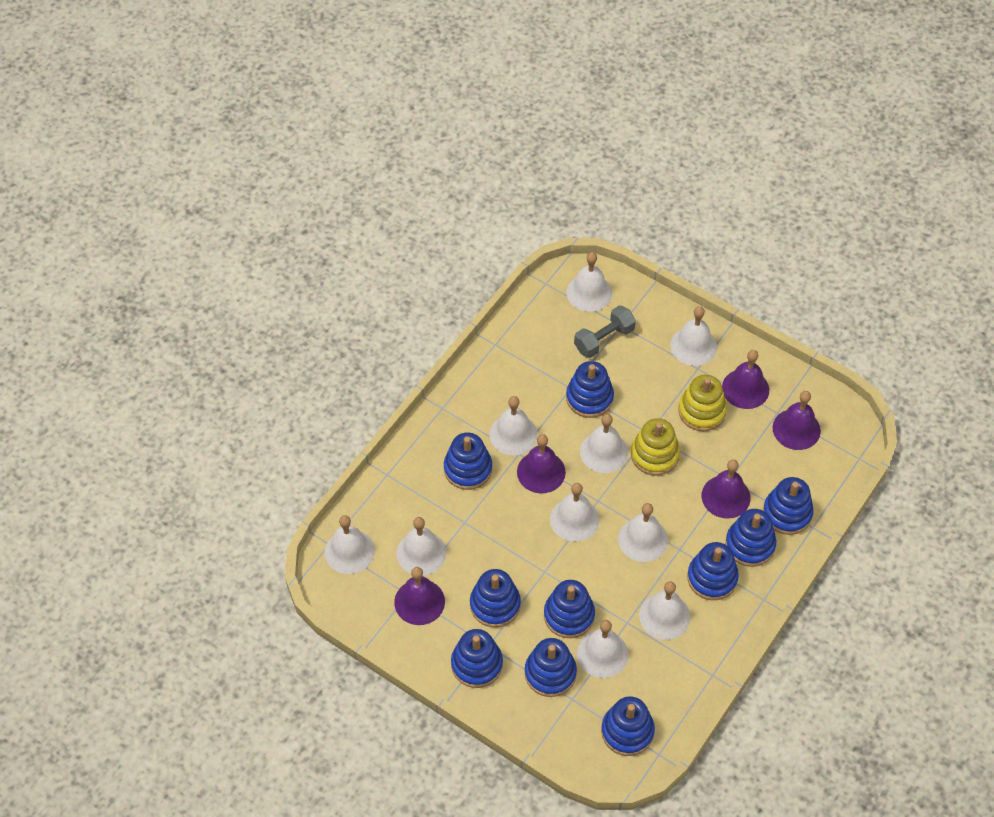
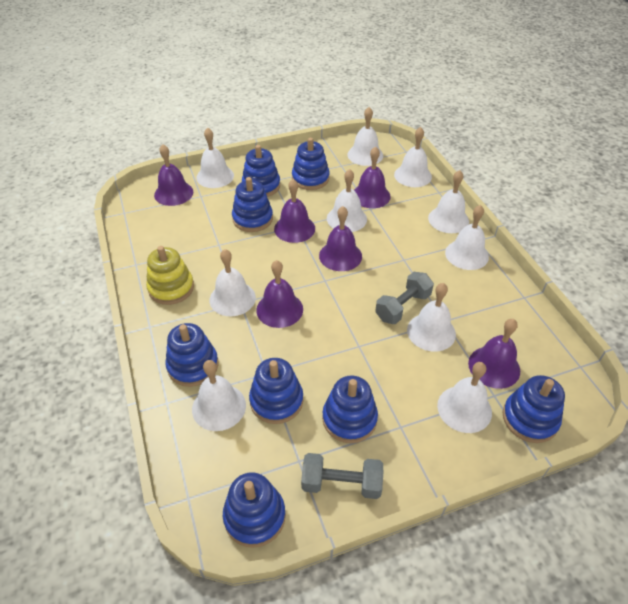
blue stacking toy: 10 -> 8
grey dumbbell: 1 -> 2
purple bell: 5 -> 6
yellow stacking toy: 2 -> 1

